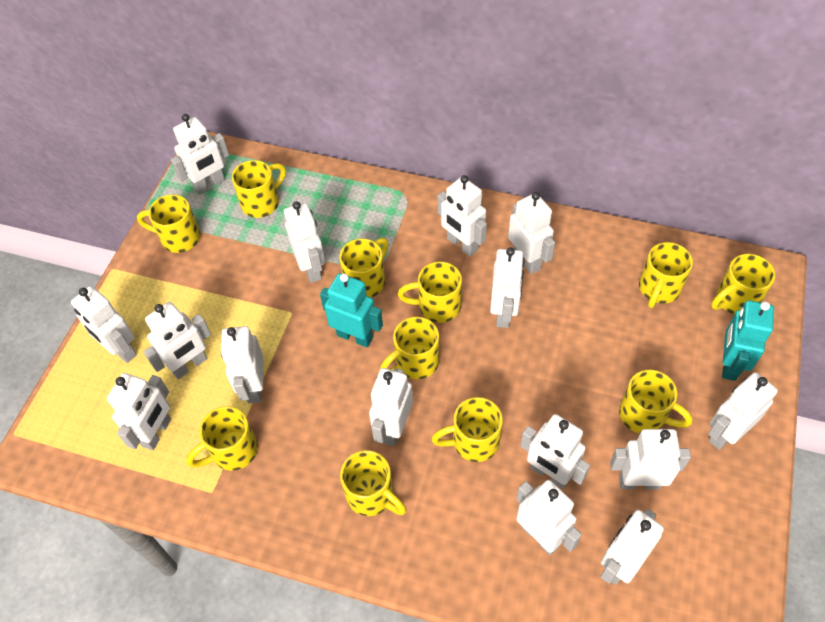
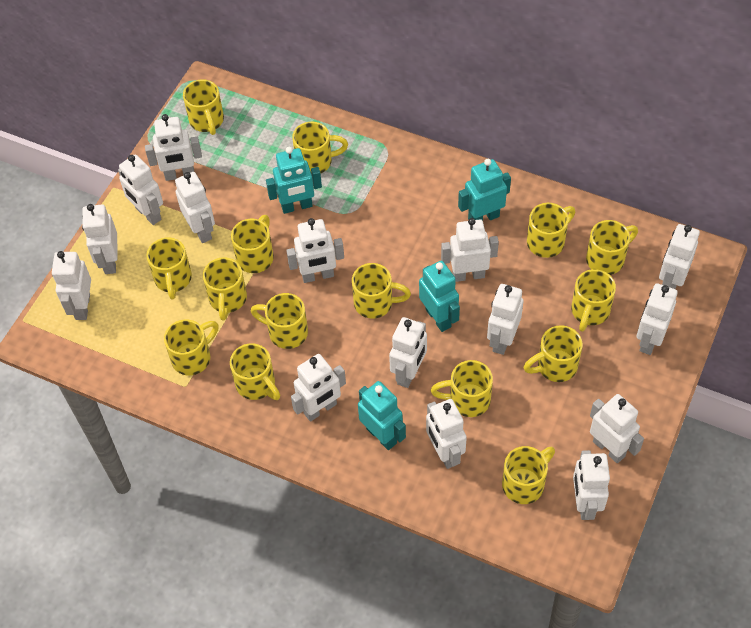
turquoise robot: 2 -> 4
yellow mug: 11 -> 15

